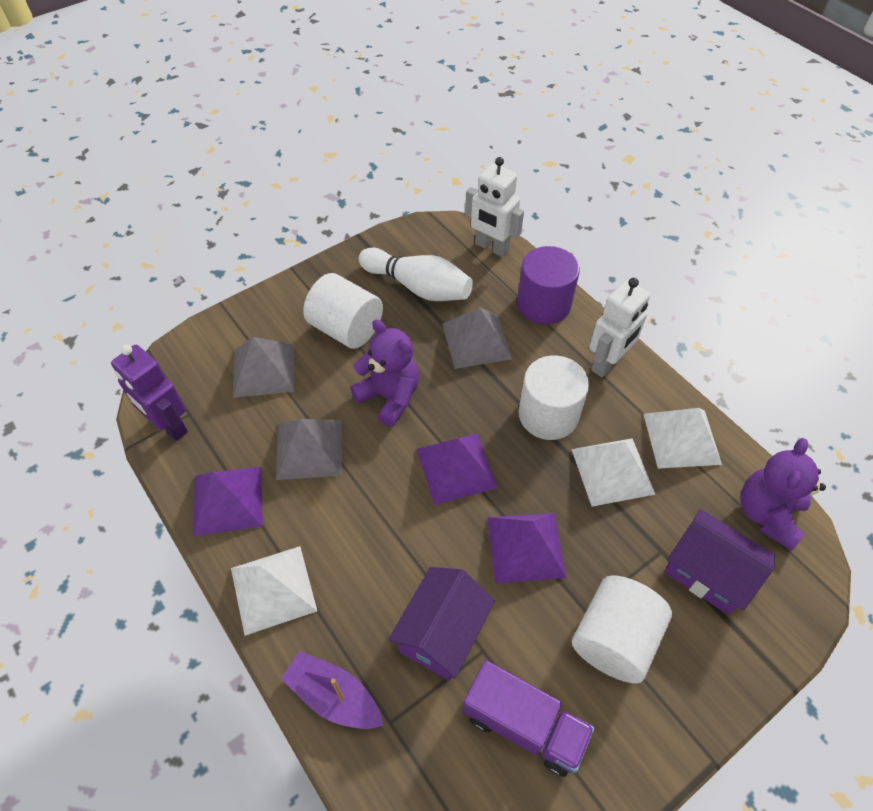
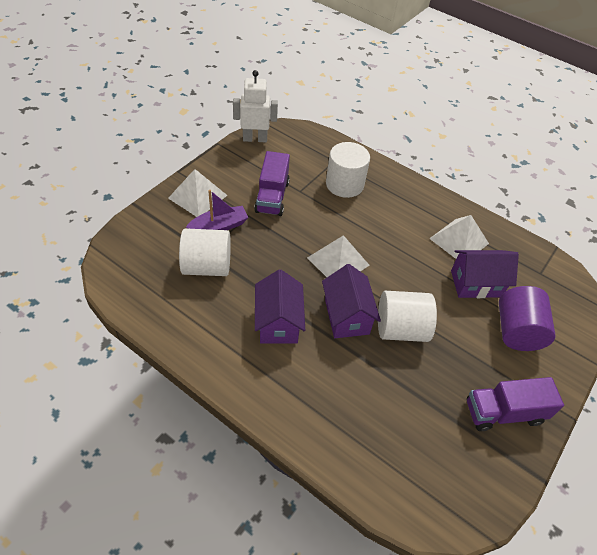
grey pyramid: 3 -> 0
purple house: 2 -> 3
purple pyramid: 3 -> 0
purple robot: 1 -> 0
purple teddy bear: 2 -> 0
purple truck: 1 -> 2
white bowling pin: 1 -> 0
white robot: 2 -> 1

